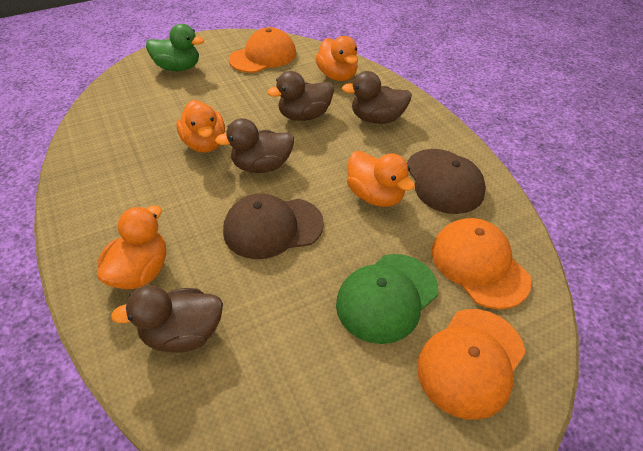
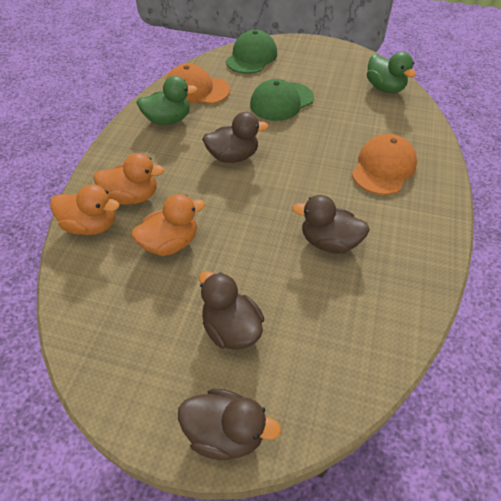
brown cap: 2 -> 0
green cap: 1 -> 2
green duck: 1 -> 2
orange cap: 3 -> 2
orange duck: 4 -> 3

